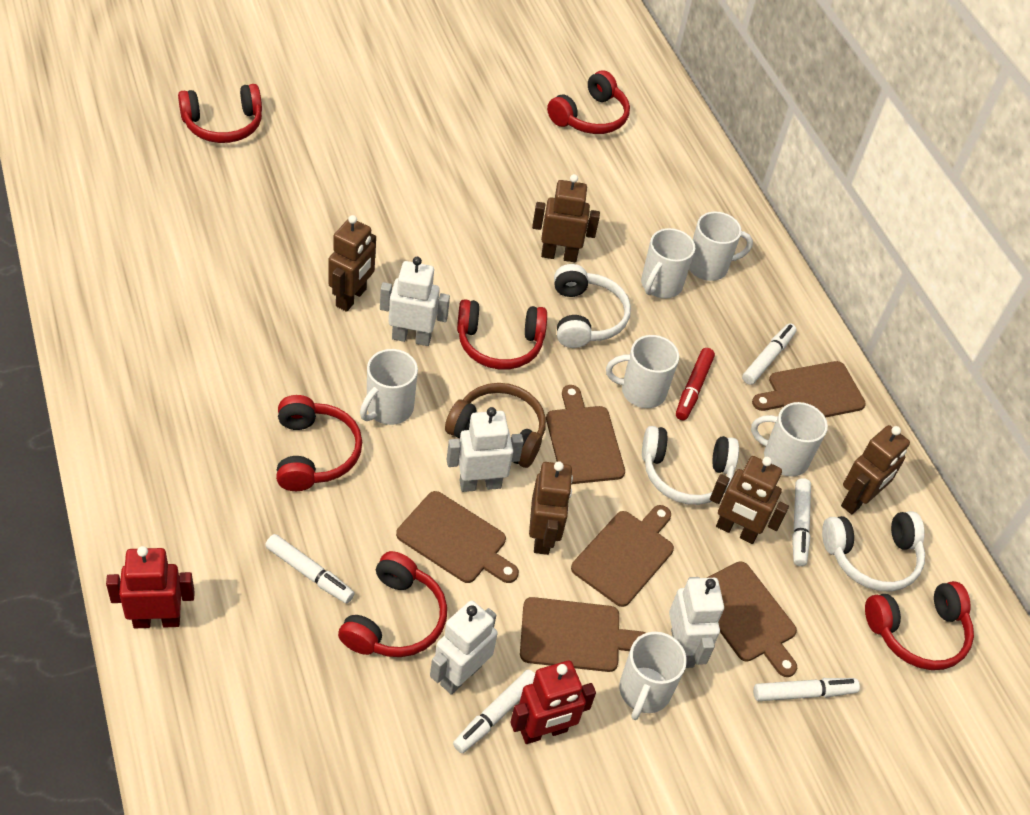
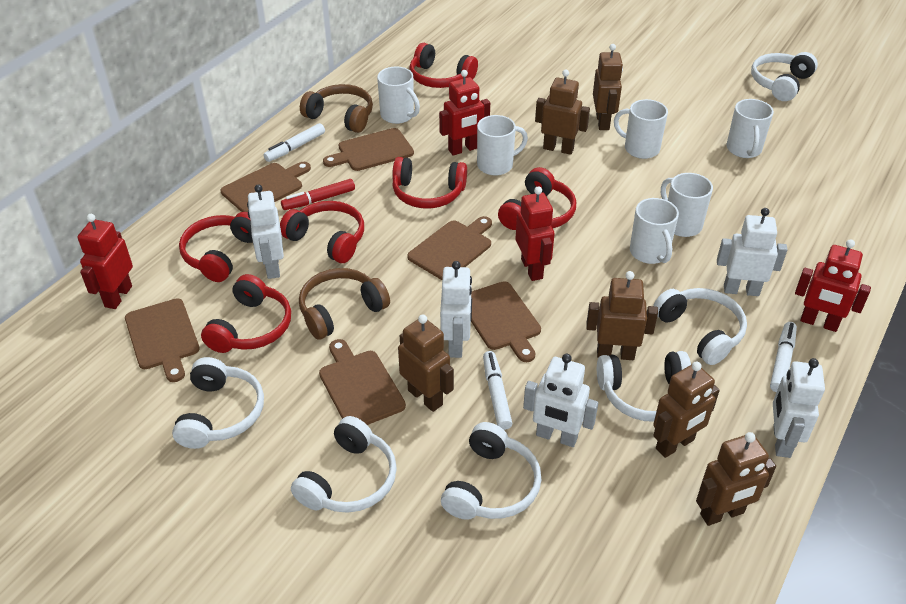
brown headphones: 1 -> 2
brown robot: 5 -> 6
red robot: 2 -> 4
white headphones: 3 -> 6
white marker: 5 -> 3
white robot: 4 -> 5

